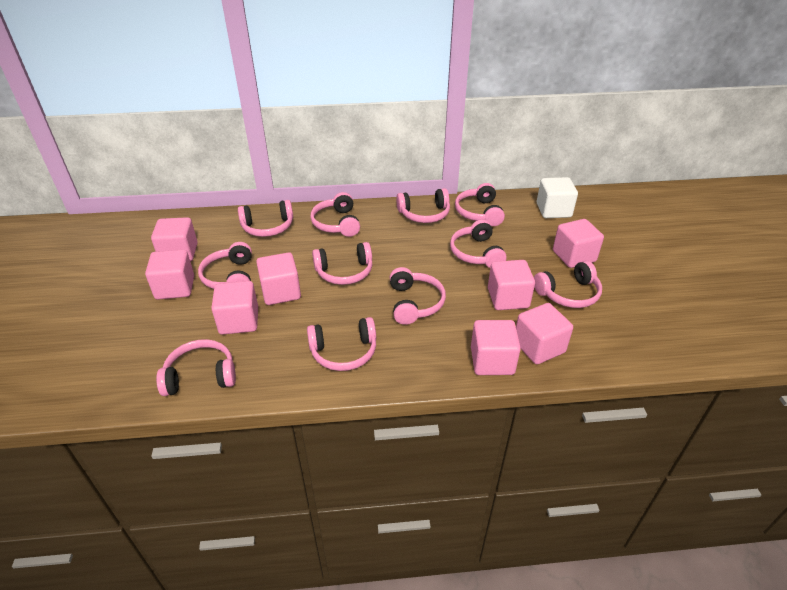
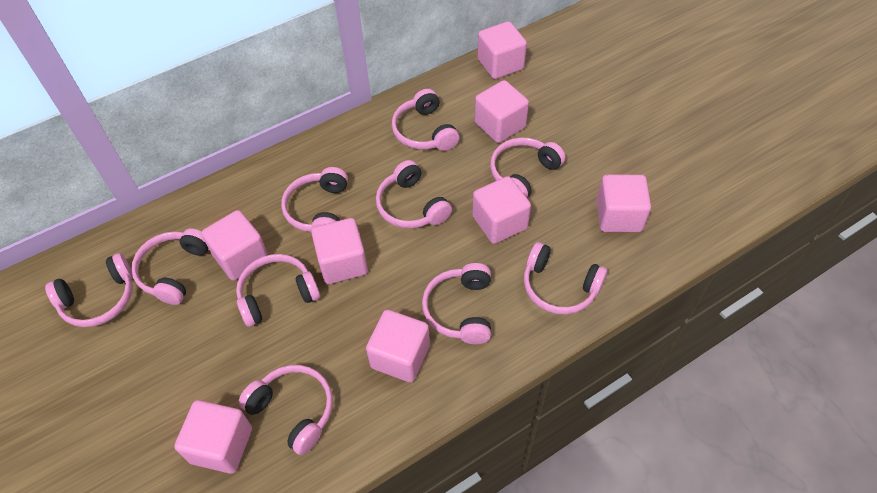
pink headphones: 11 -> 10
white cube: 1 -> 0

